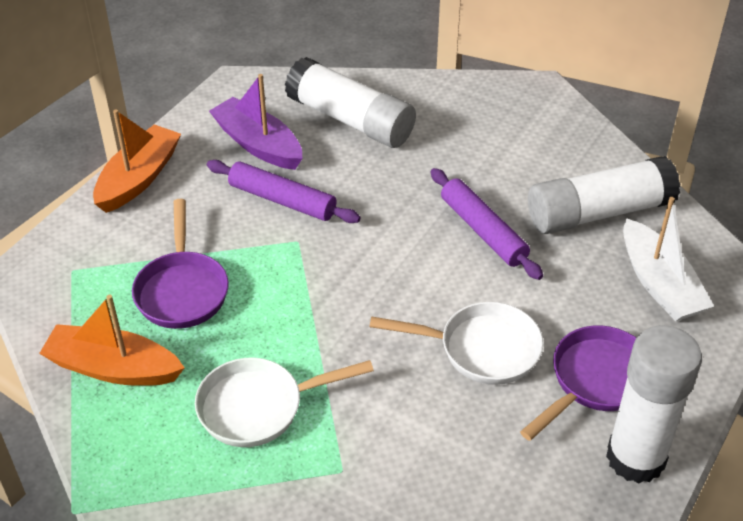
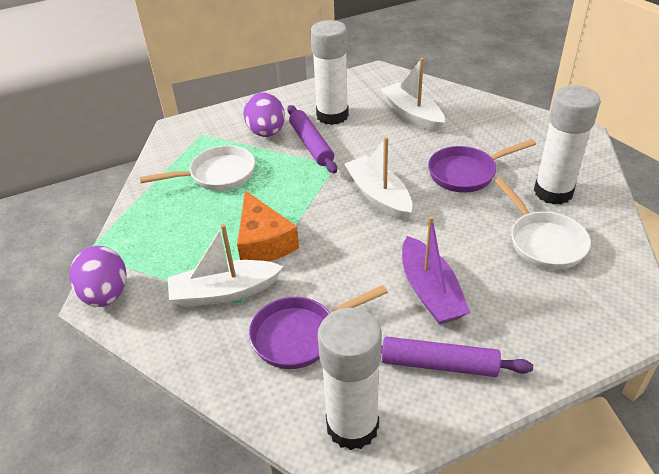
orange boat: 2 -> 0
orange cheese: 0 -> 1
purple egg: 0 -> 2
white boat: 1 -> 3

